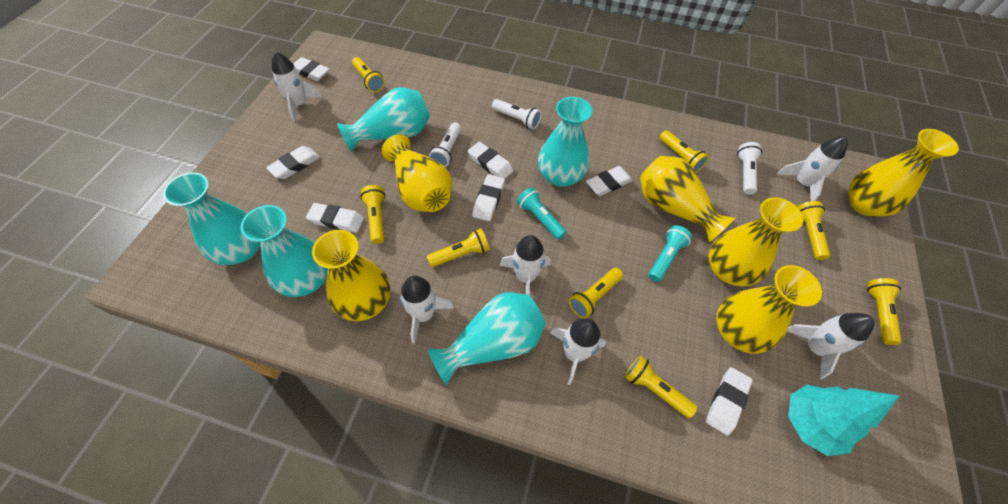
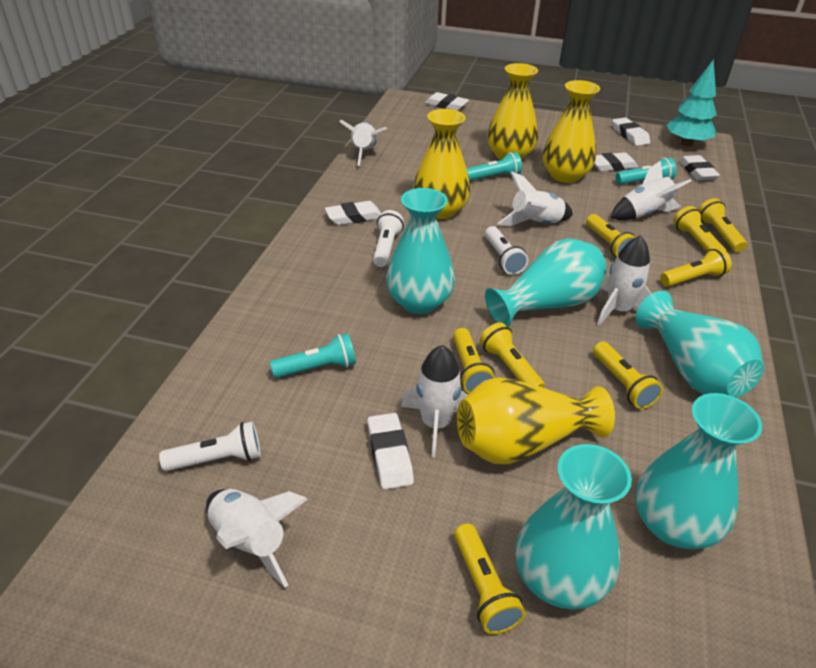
turquoise flashlight: 2 -> 3
white eraser: 7 -> 6
yellow vase: 6 -> 4

